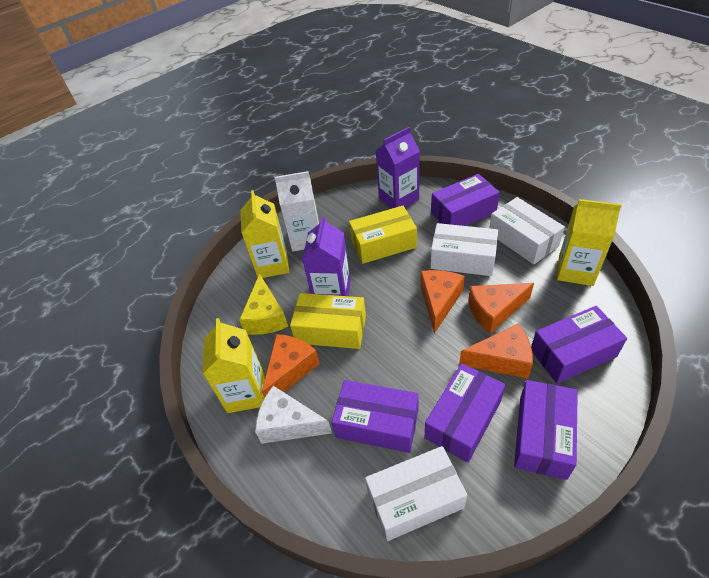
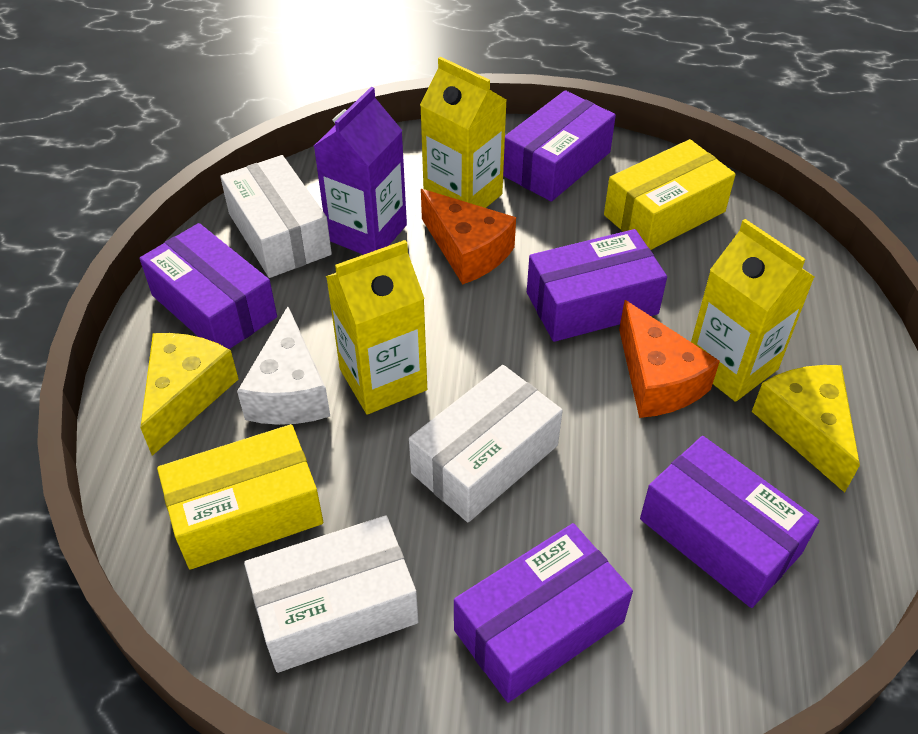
orange cheese: 4 -> 2
purple carton: 2 -> 1
white carton: 1 -> 0
yellow cheese: 1 -> 2

